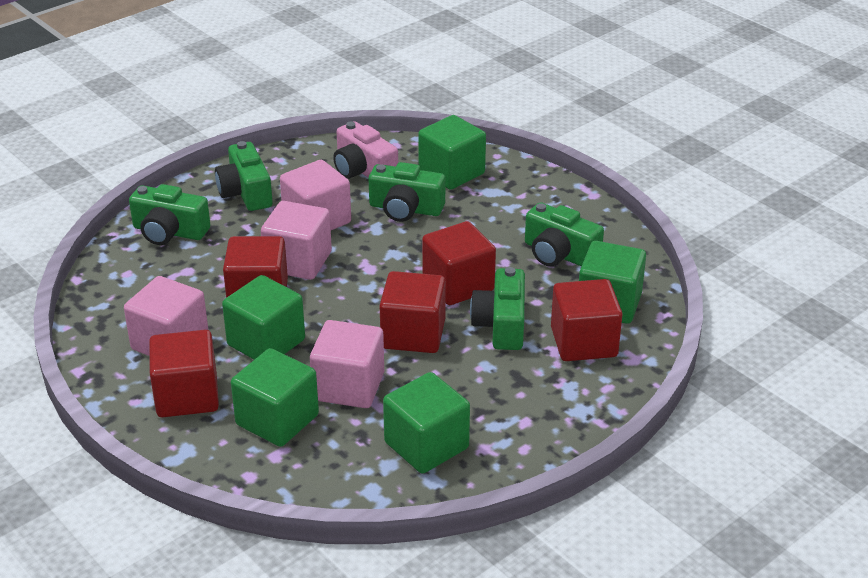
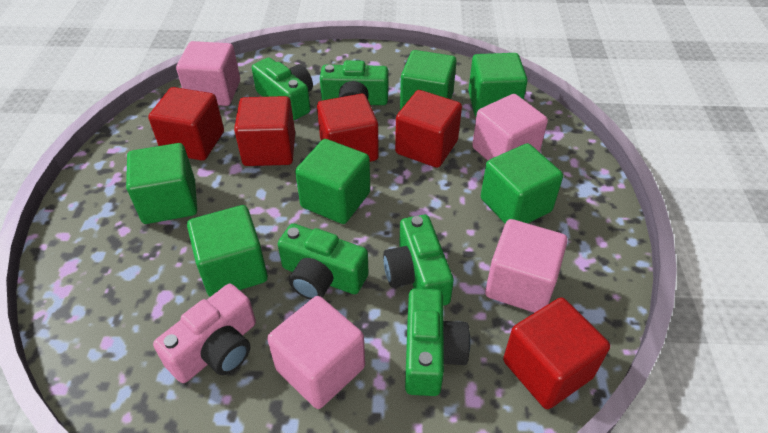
green cube: 5 -> 6

